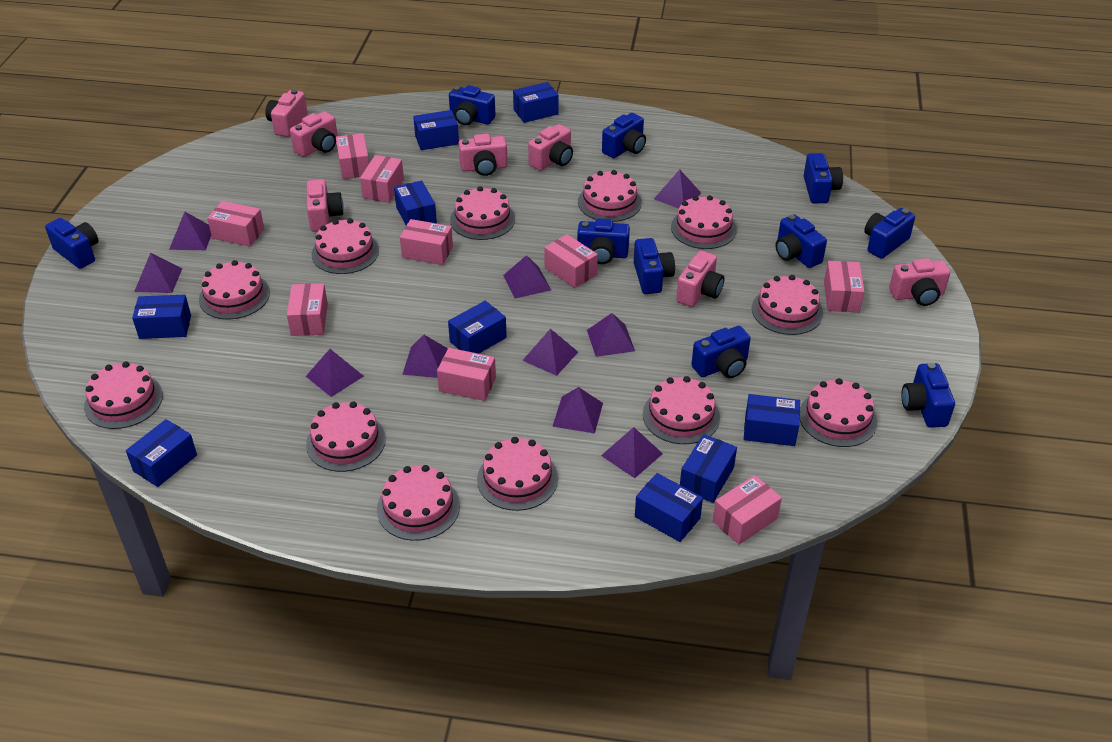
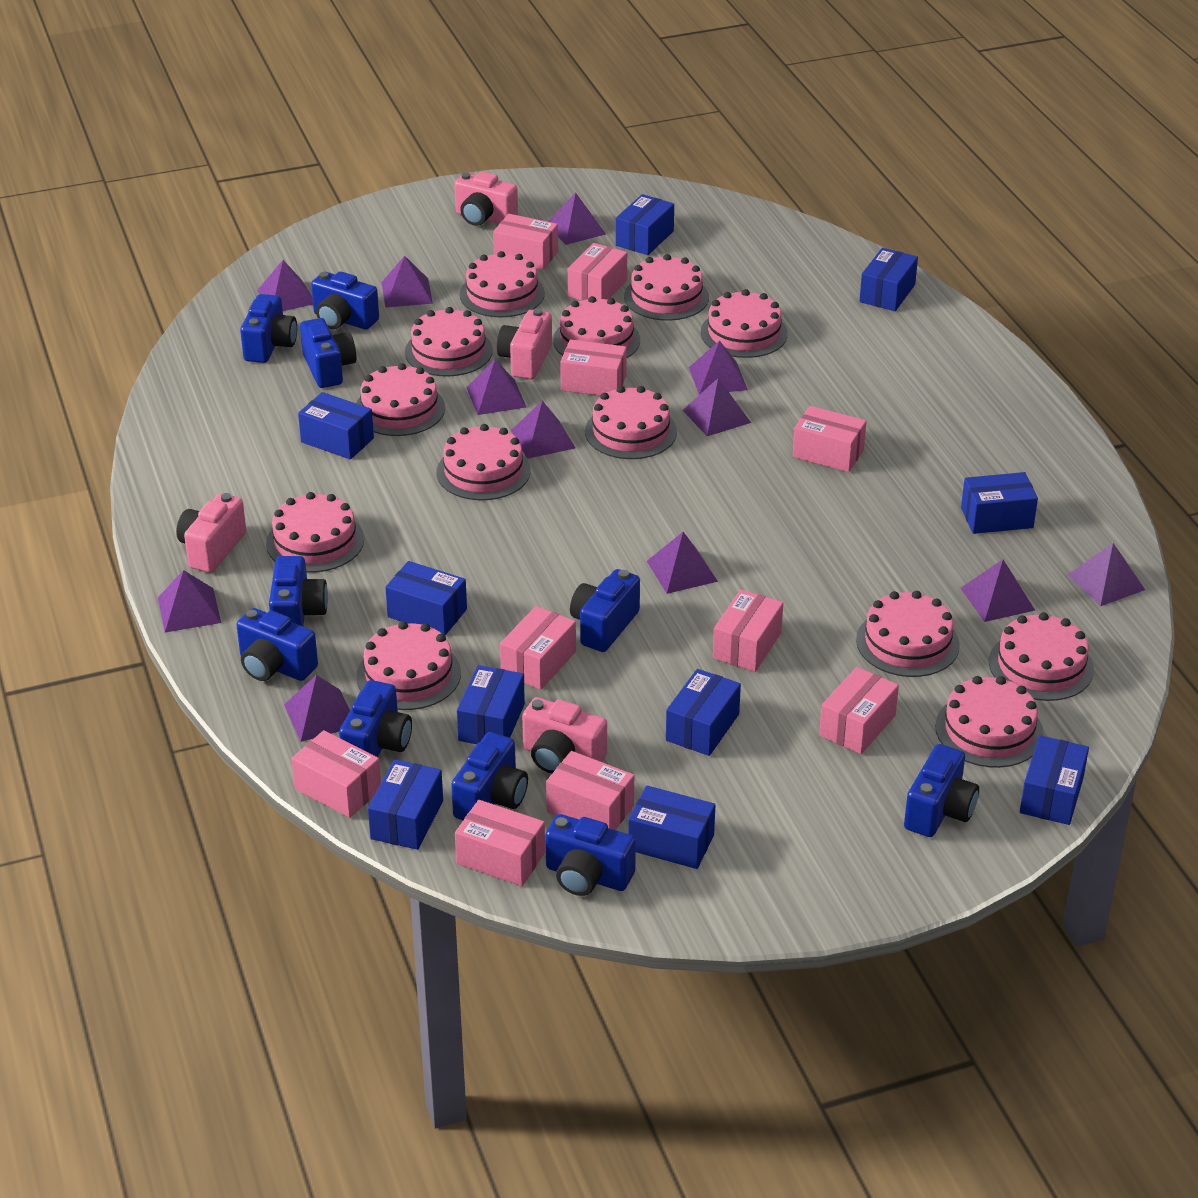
blue box: 9 -> 10
pink box: 9 -> 10
pink cake: 12 -> 13
pink camera: 7 -> 4
purple pyramid: 10 -> 12

